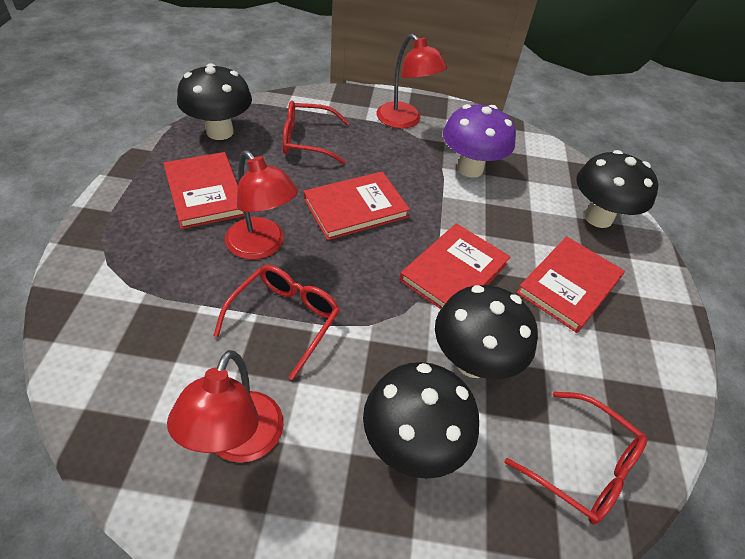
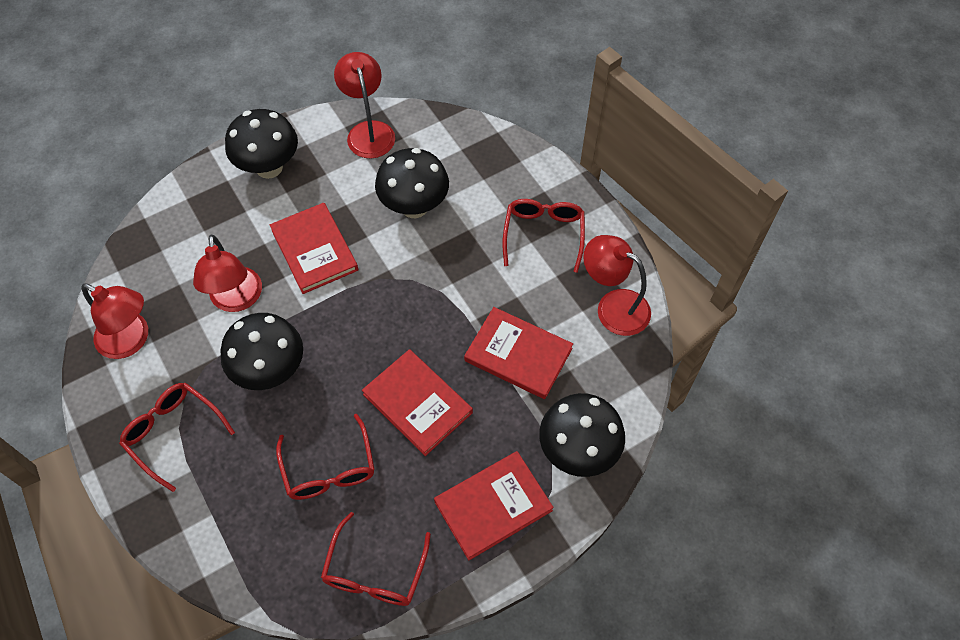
purple mushroom: 1 -> 0
red glasses: 3 -> 4
red lamp: 3 -> 4

